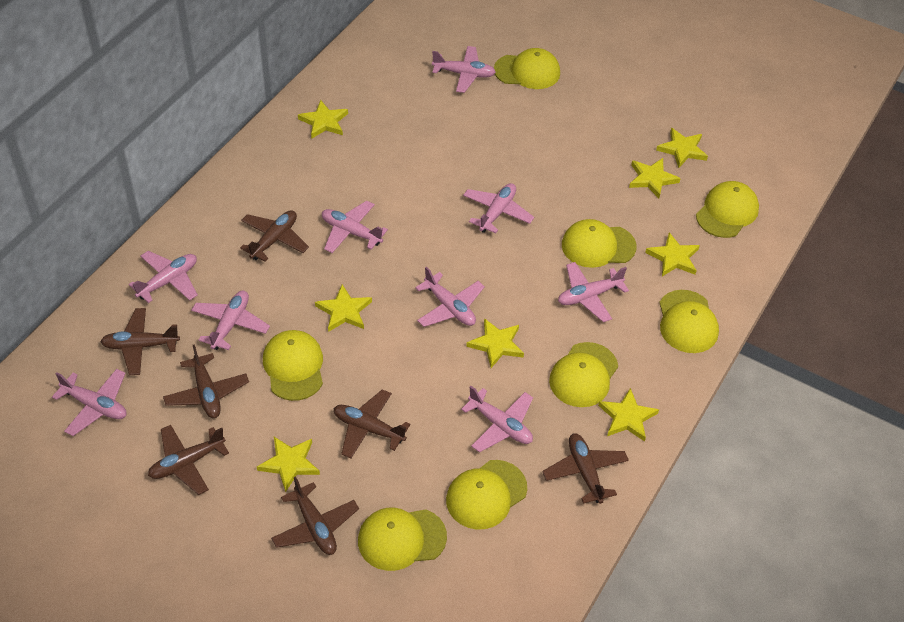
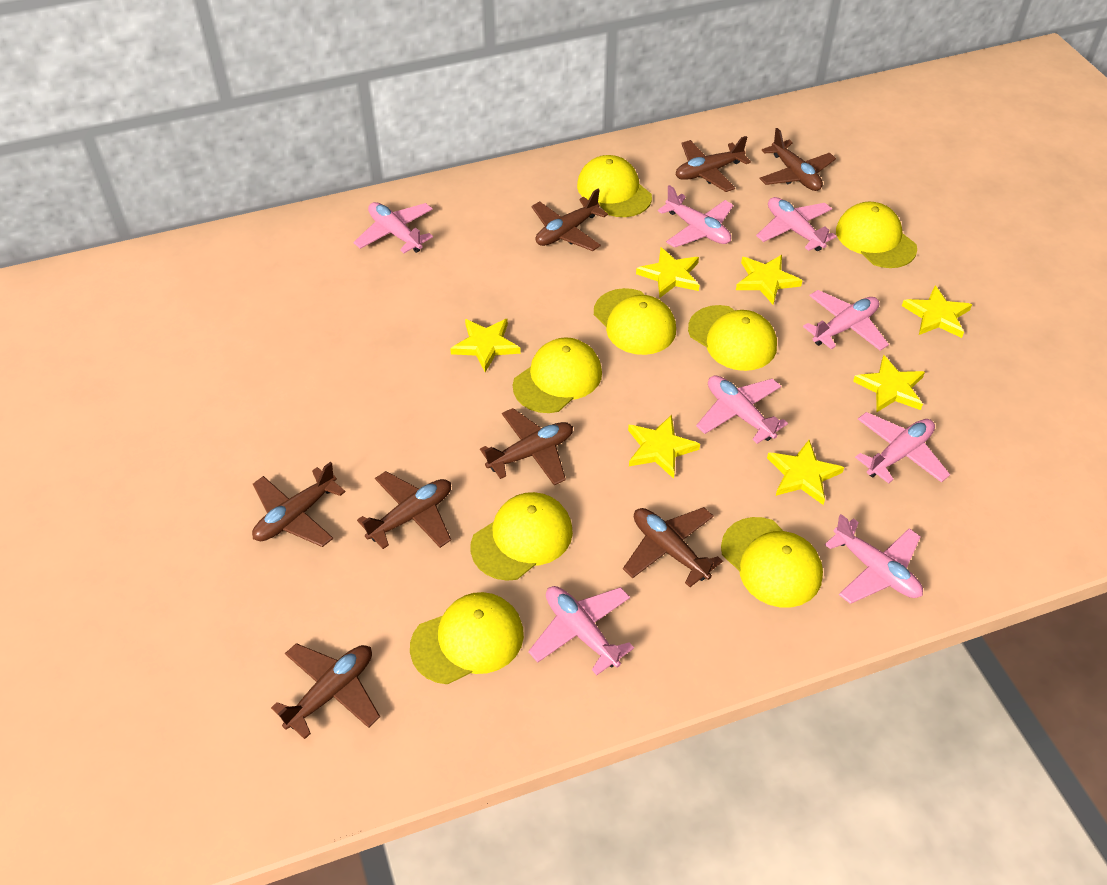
brown plane: 7 -> 8
pink plane: 9 -> 8
yellow star: 8 -> 7

